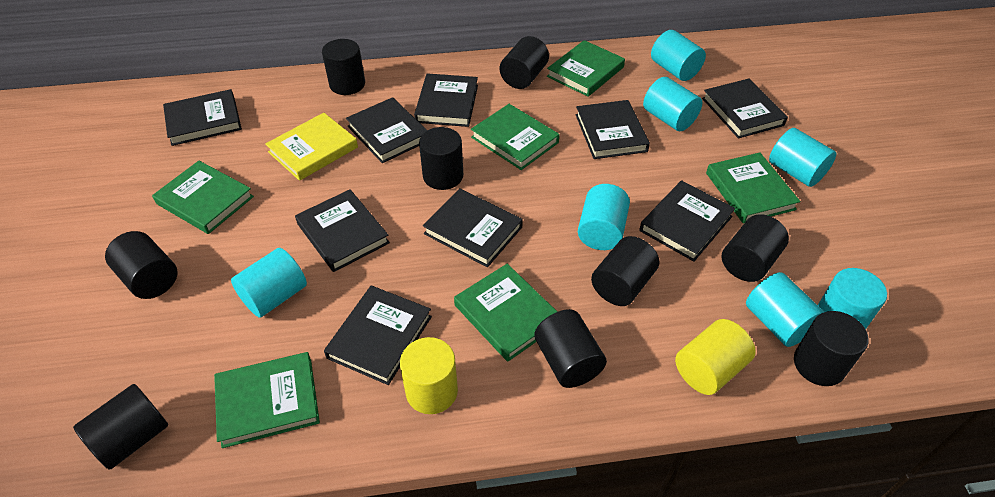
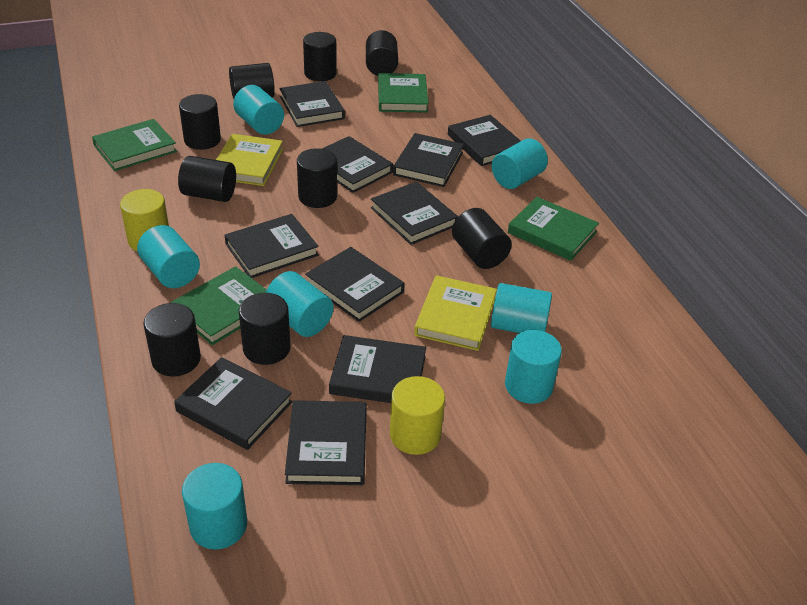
black book: 9 -> 10
green book: 6 -> 4
yellow book: 1 -> 2

